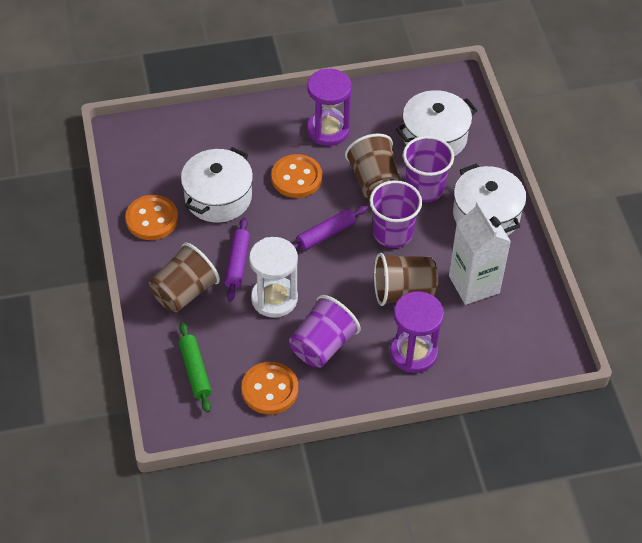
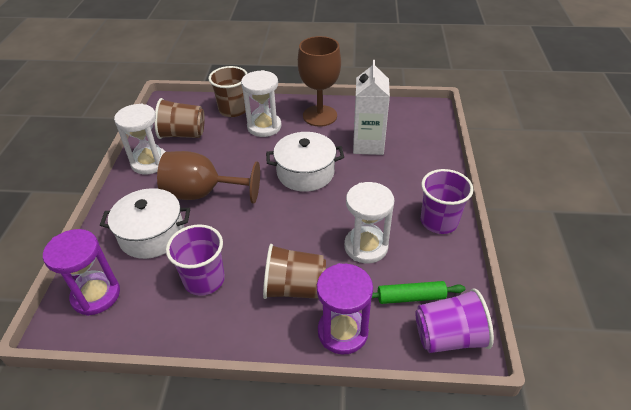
brown goblet: 0 -> 2
orange button: 3 -> 0
purple rolling pin: 2 -> 0
white hourglass: 1 -> 3
white pot: 3 -> 2

